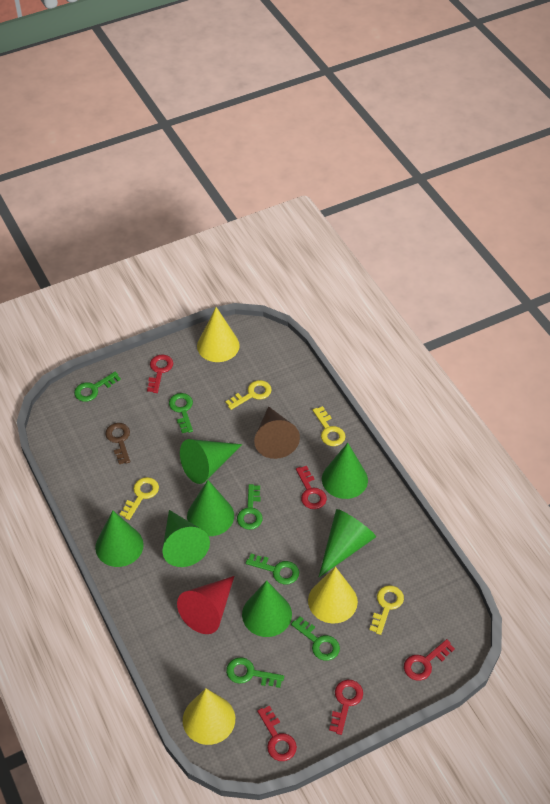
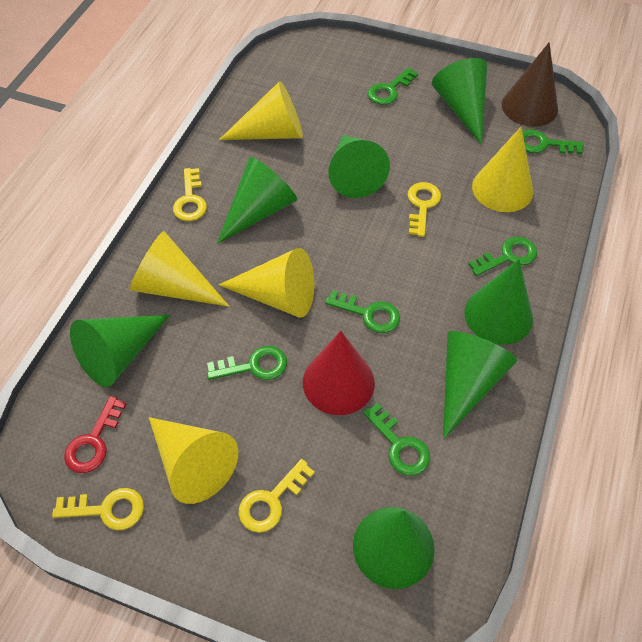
brown key: 1 -> 0
red key: 5 -> 1
yellow cone: 3 -> 5

